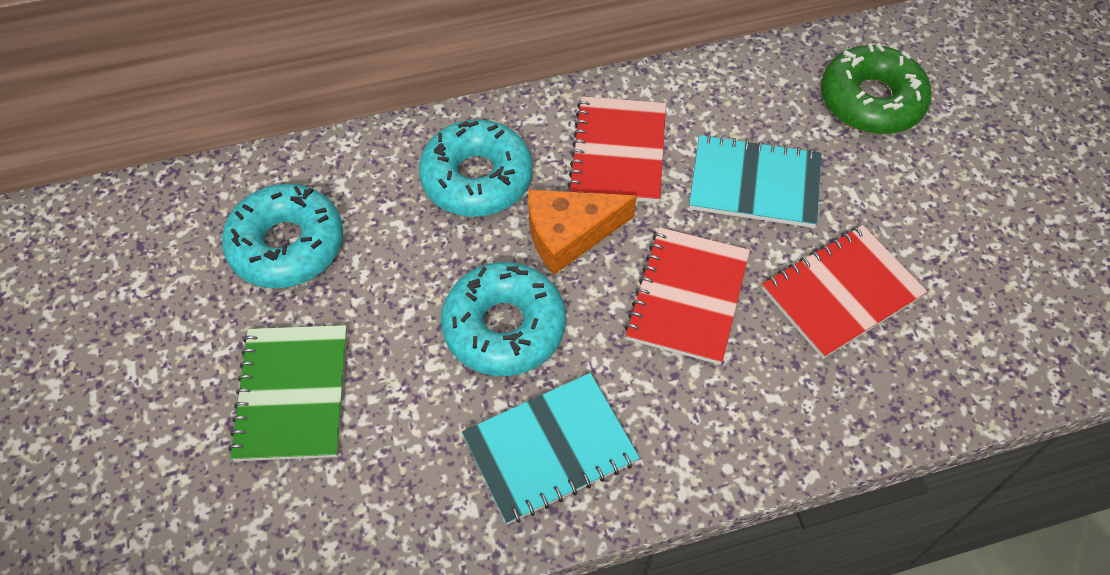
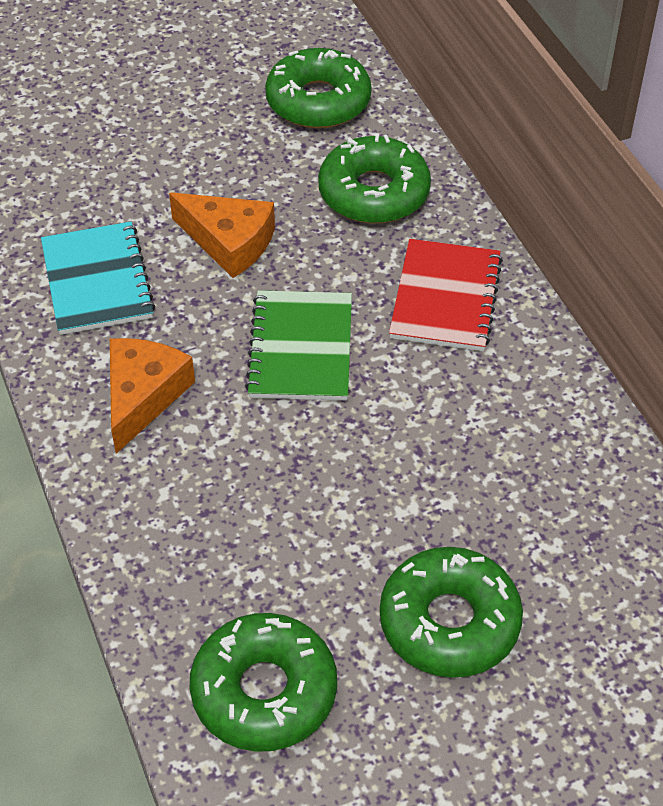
green donut: 1 -> 4
orange cheese: 1 -> 2
red notebook: 3 -> 1
turquoise donut: 3 -> 0
turquoise notebook: 2 -> 1

